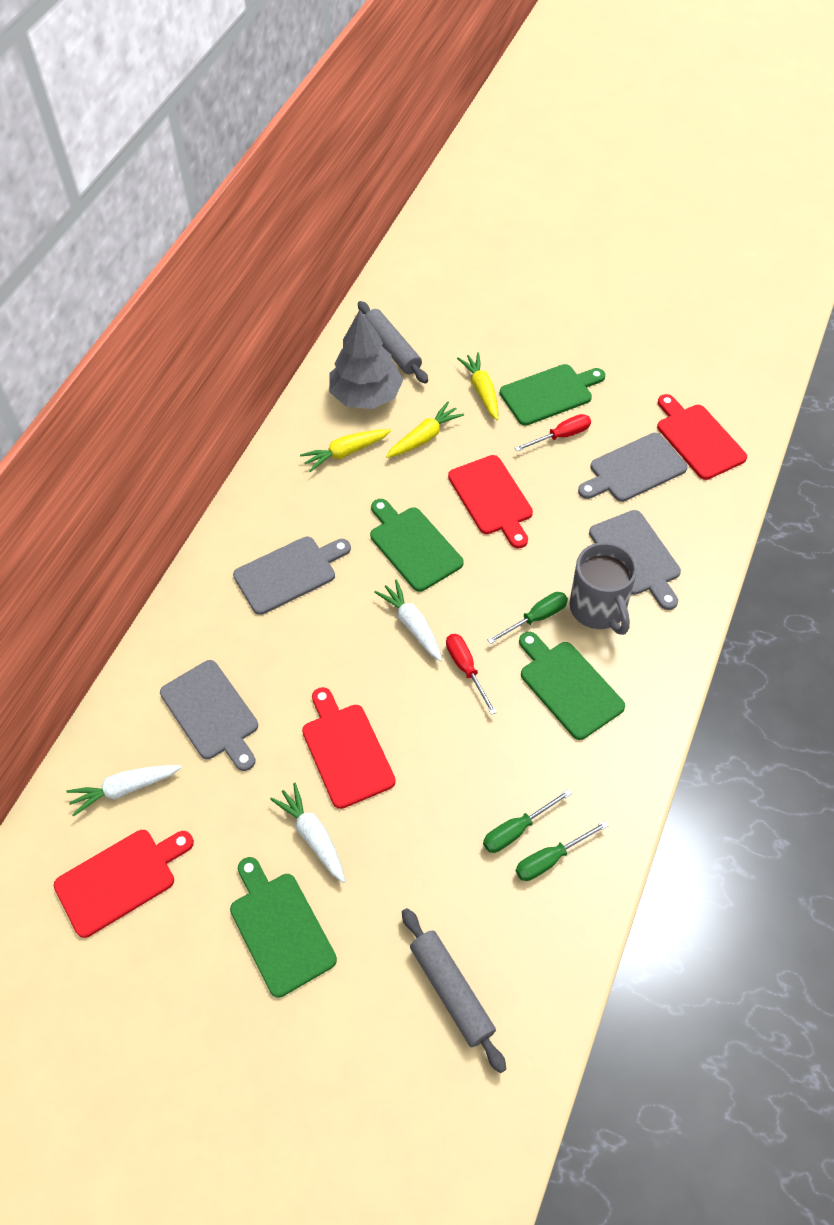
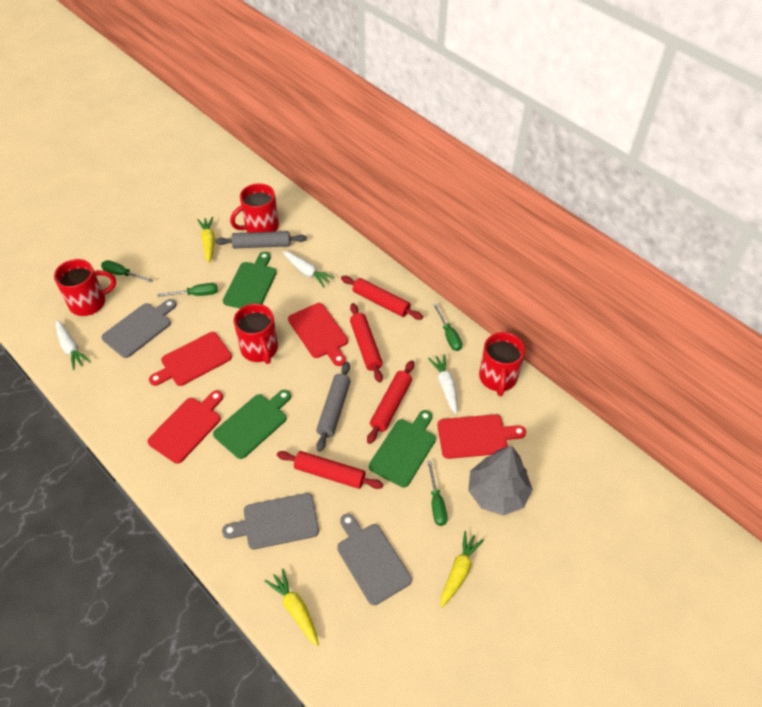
green cutting board: 4 -> 3
green screwdriver: 3 -> 4
grey cutting board: 4 -> 3
grey mug: 1 -> 0
red mug: 0 -> 4
red rolling pin: 0 -> 4
red screwdriver: 2 -> 0

